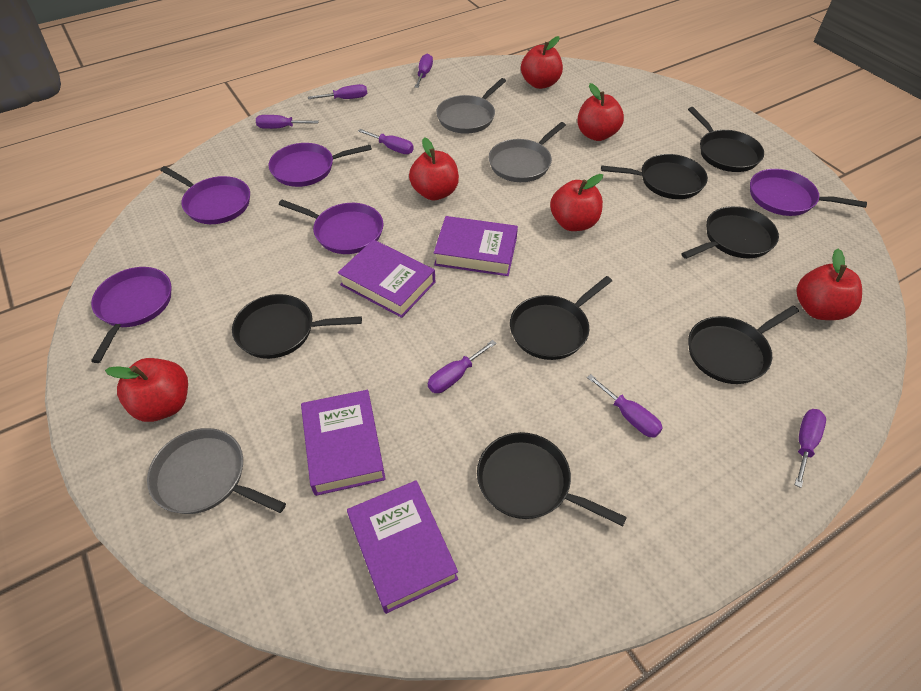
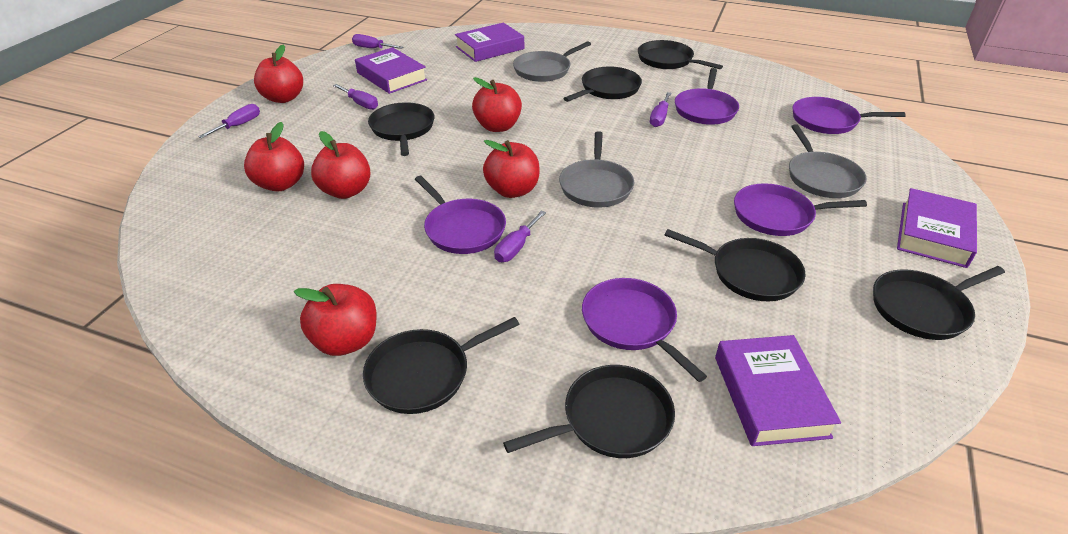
purple screwdriver: 7 -> 5

